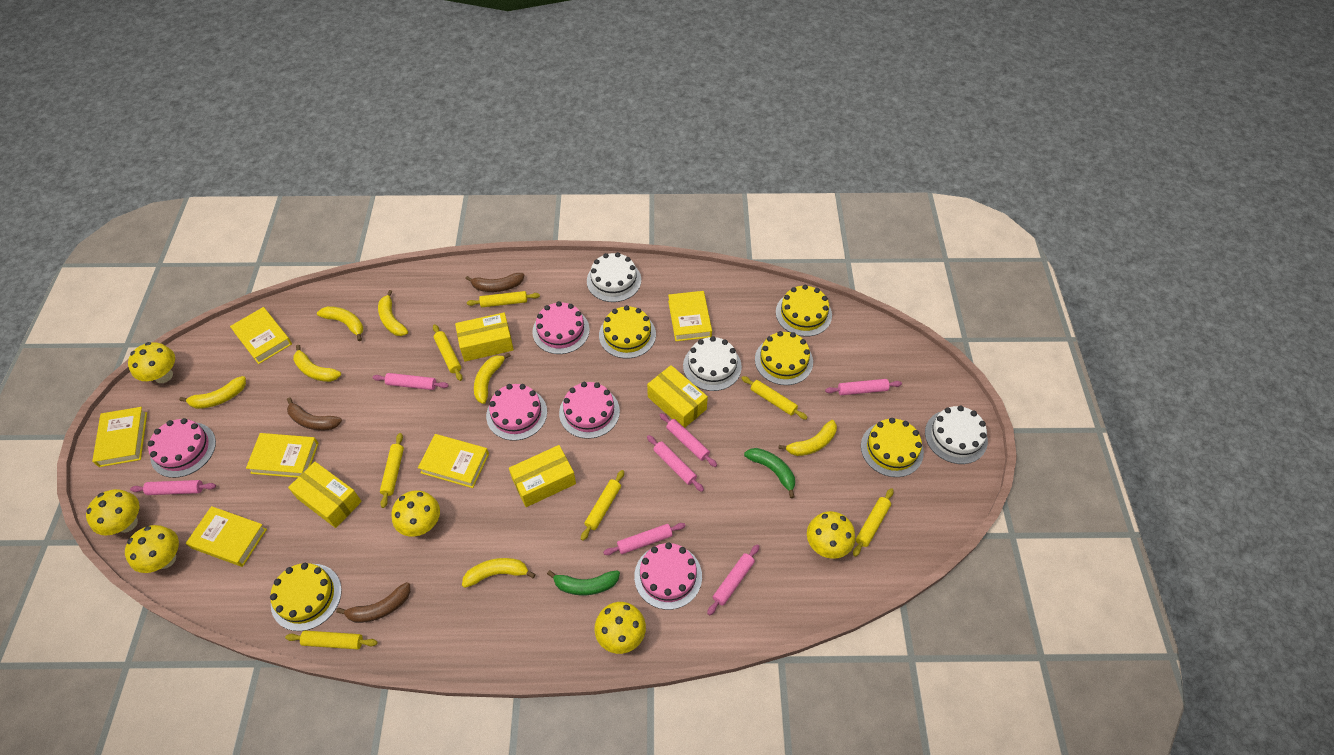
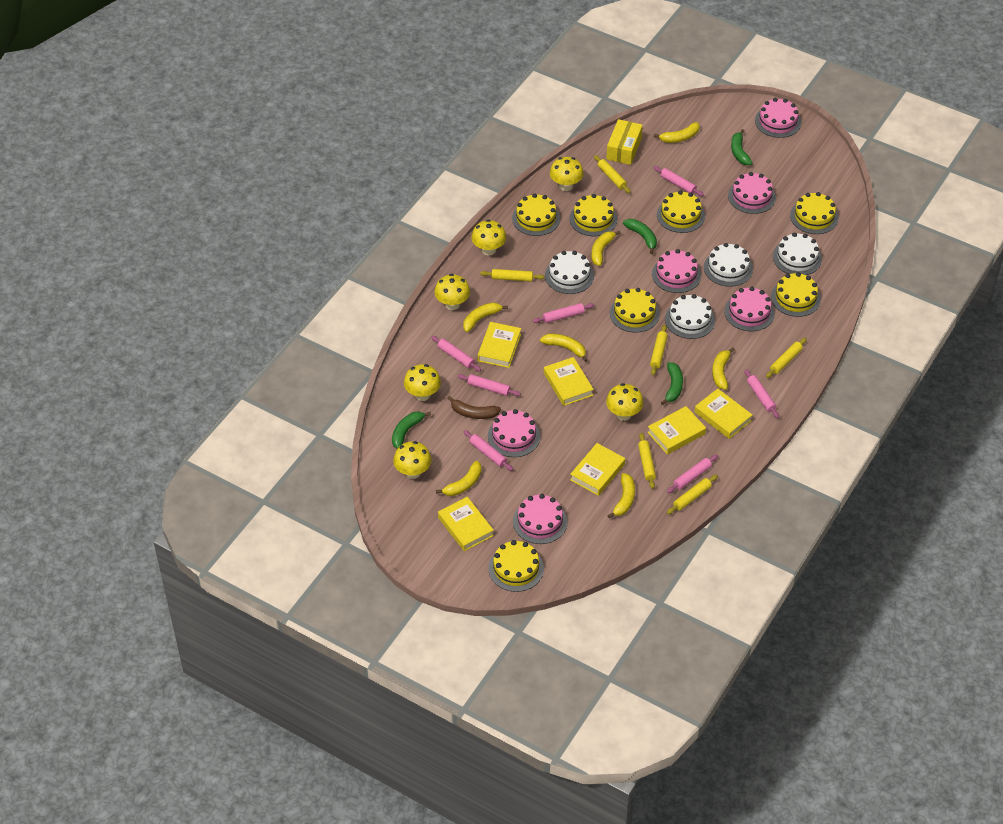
brown banana: 3 -> 1
green banana: 2 -> 4
pink cake: 5 -> 6
white cake: 3 -> 4
yellow box: 4 -> 1
yellow cake: 5 -> 7
yellow rolling pin: 7 -> 6

